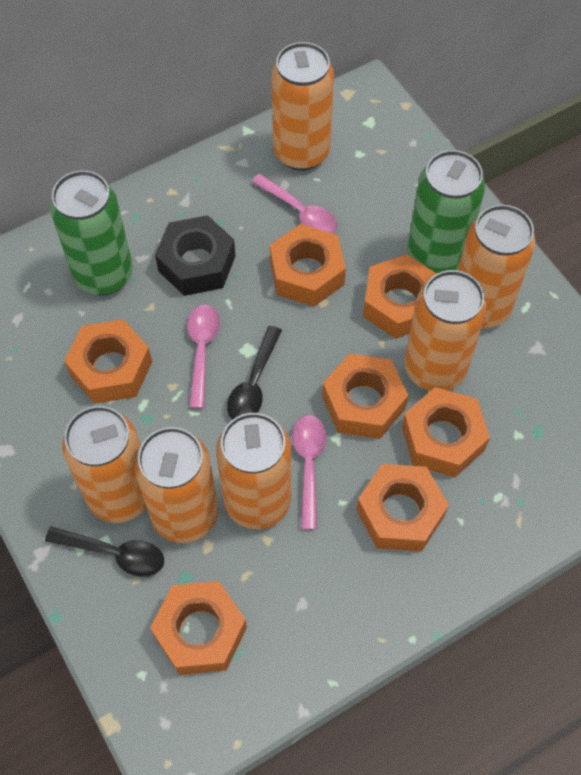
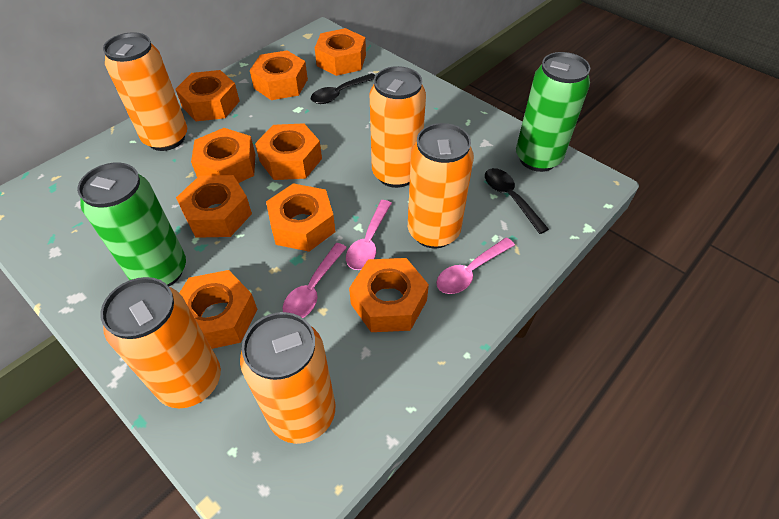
black nut: 1 -> 0
orange can: 6 -> 5
orange nut: 7 -> 9

